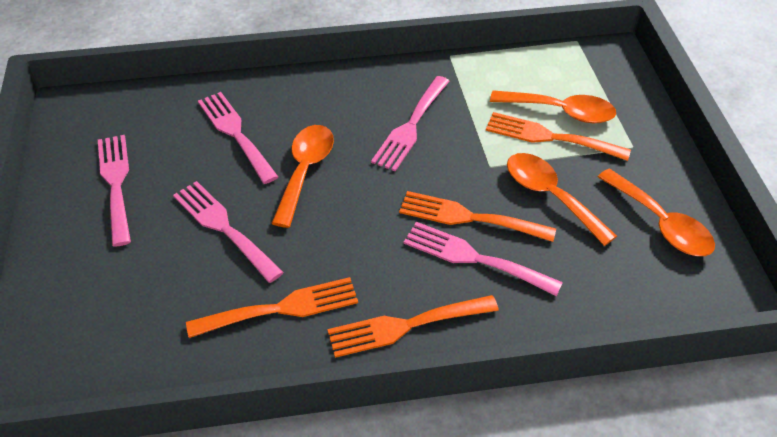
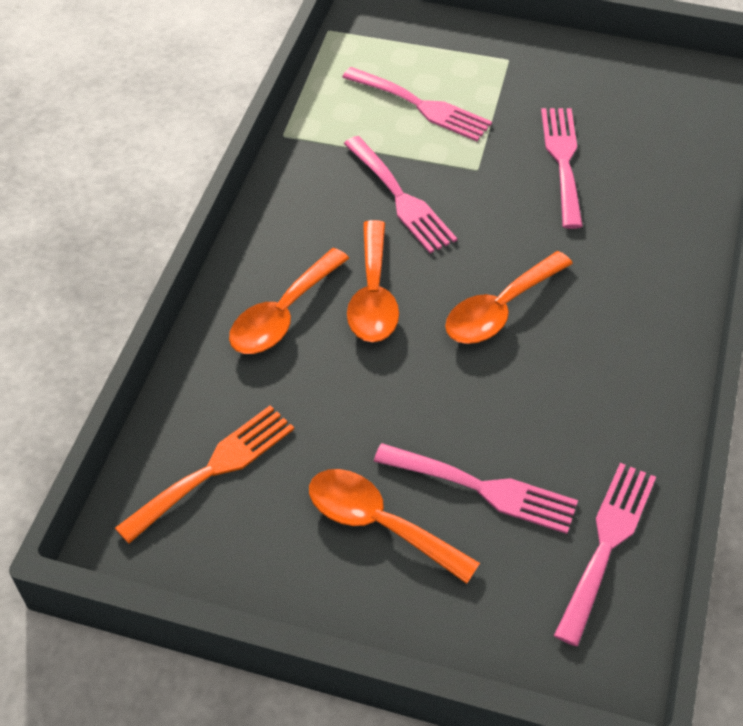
orange fork: 4 -> 1

